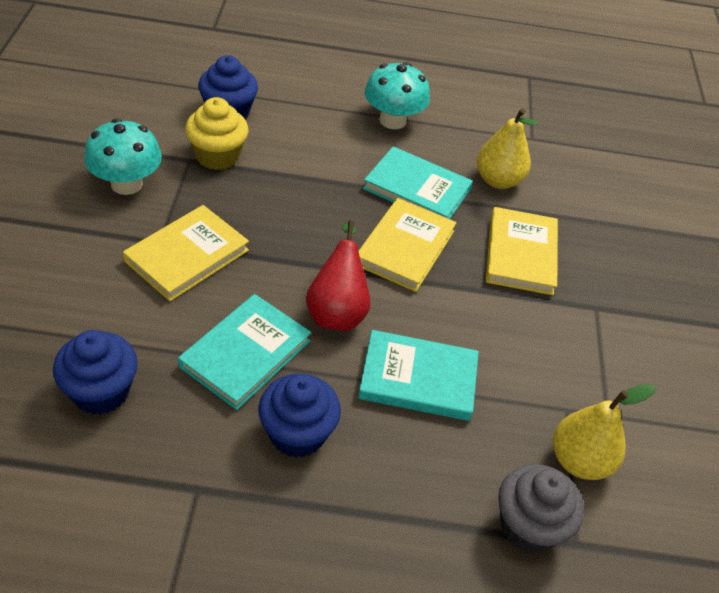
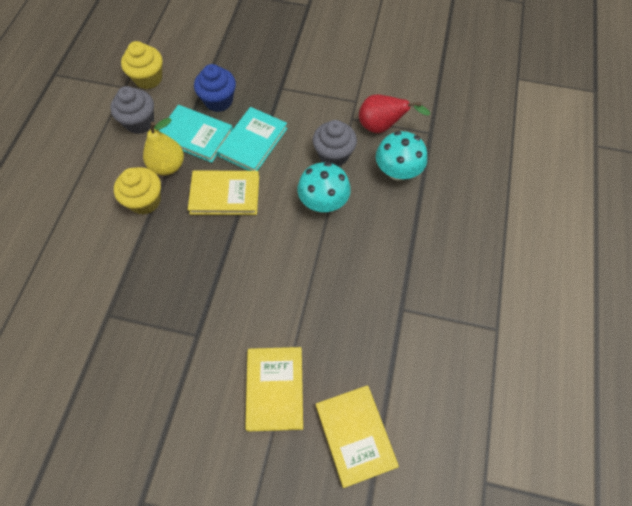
blue cupcake: 3 -> 1
grey cupcake: 1 -> 2
turquoise book: 3 -> 2
yellow cupcake: 1 -> 2
yellow pear: 2 -> 1

